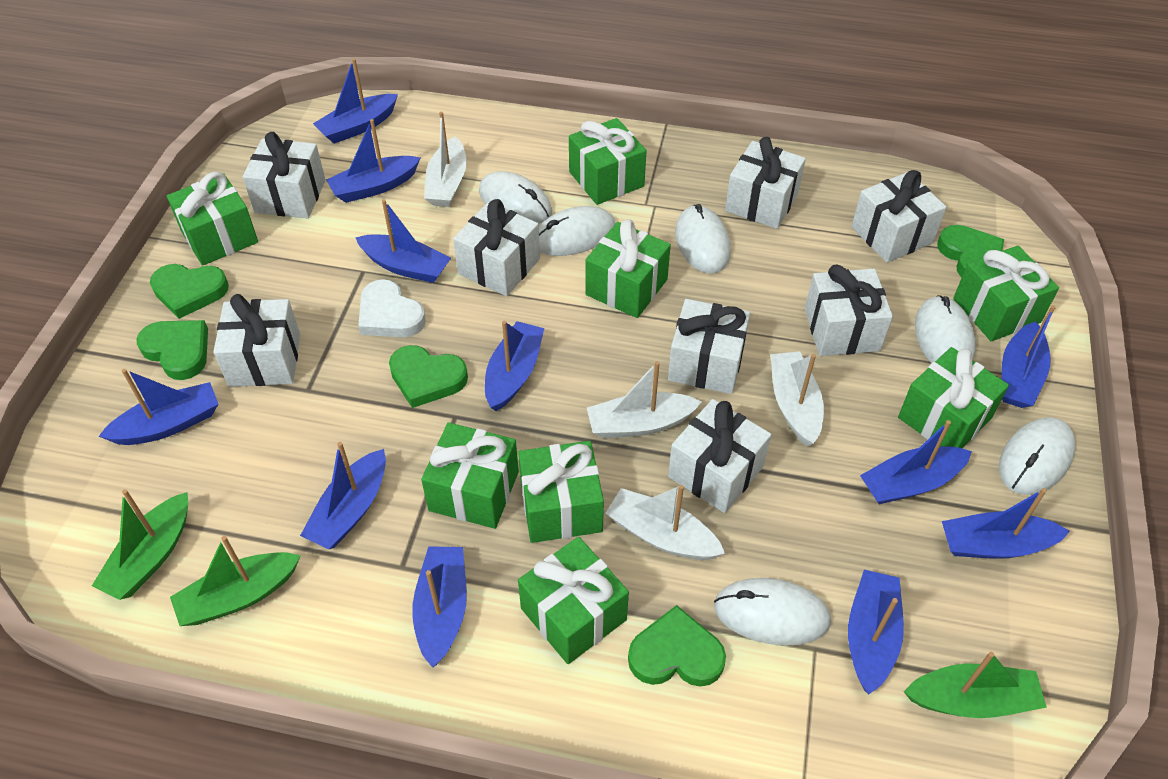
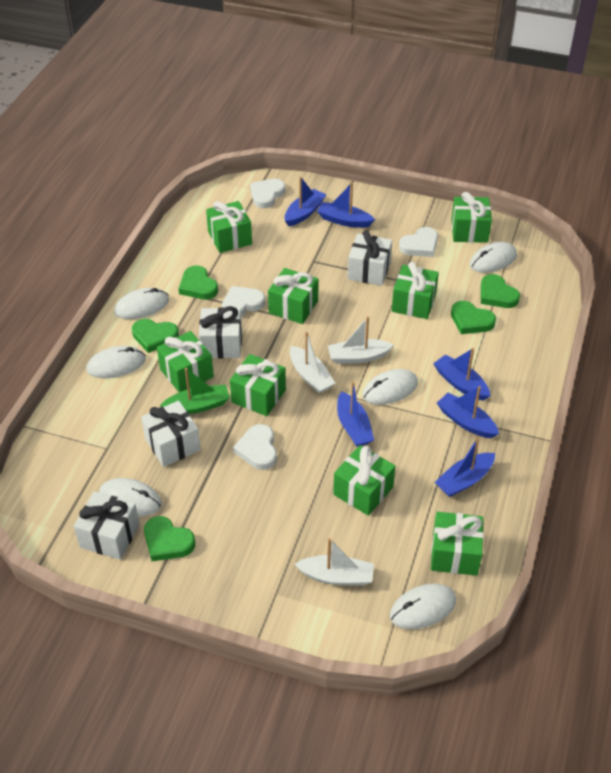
blue boat: 11 -> 6
green boat: 3 -> 1
white boat: 4 -> 3
white gift: 8 -> 4
white heart: 1 -> 4

